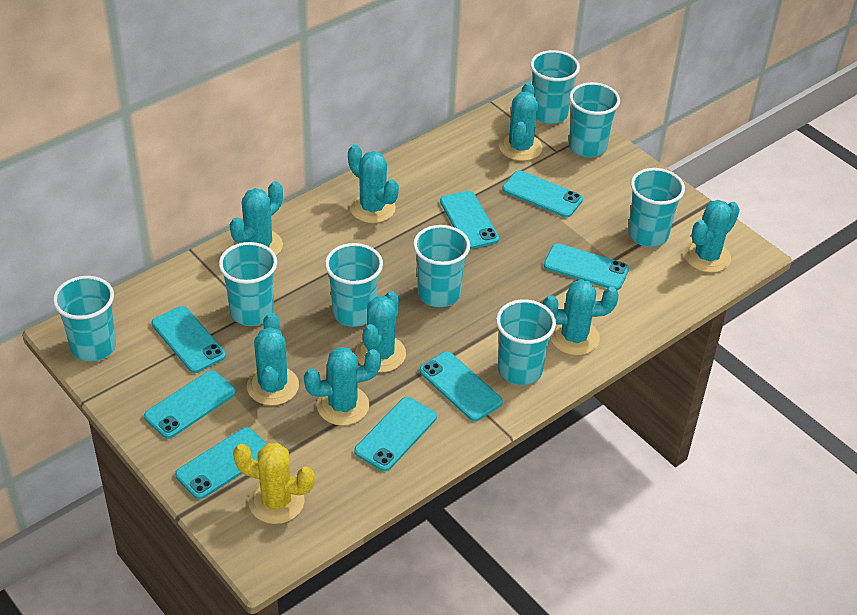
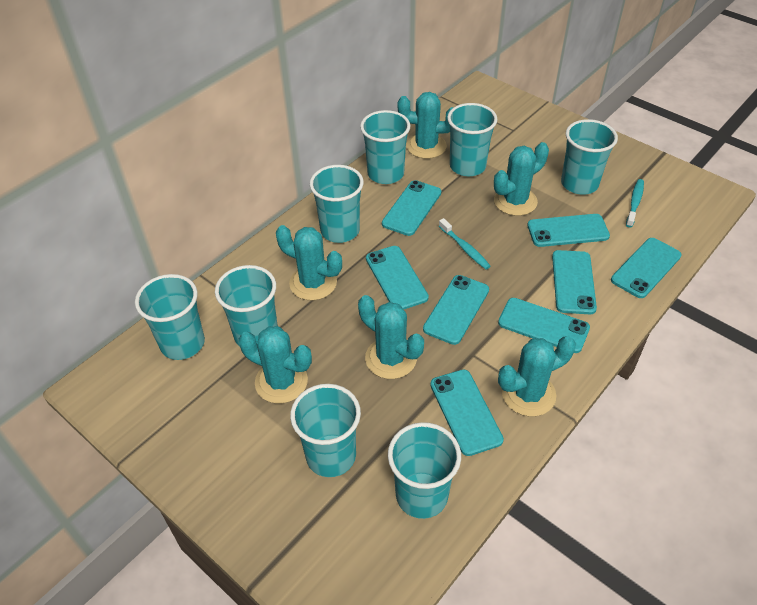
turquoise cactus: 8 -> 6
turquoise toothbrush: 0 -> 2
yellow cactus: 1 -> 0

